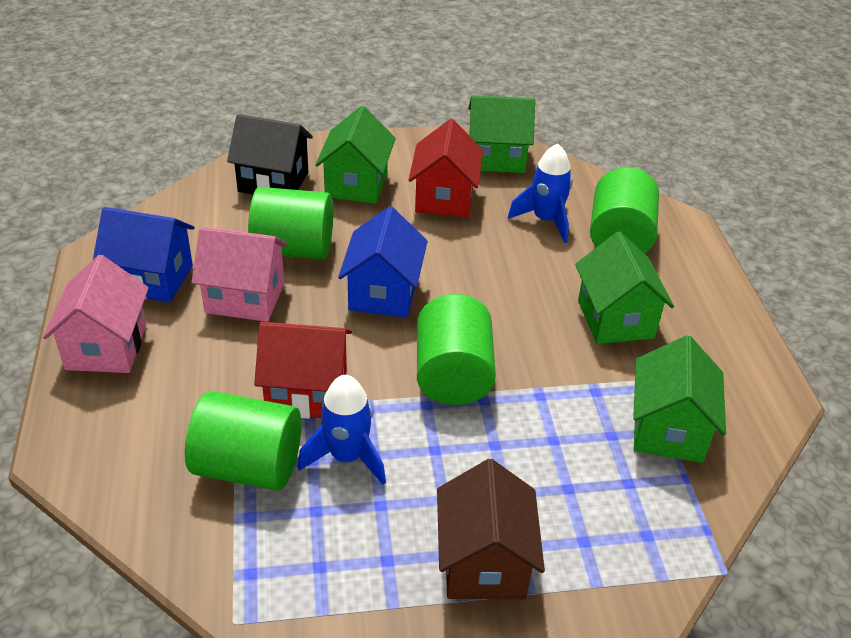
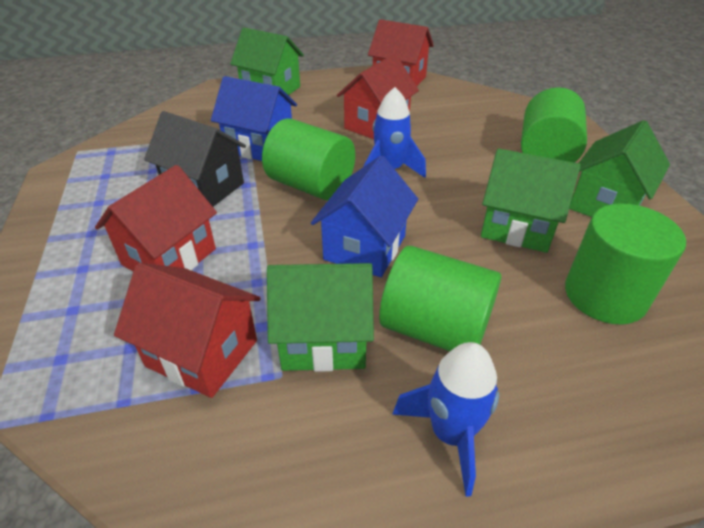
brown house: 1 -> 0
pink house: 2 -> 0
red house: 2 -> 4

